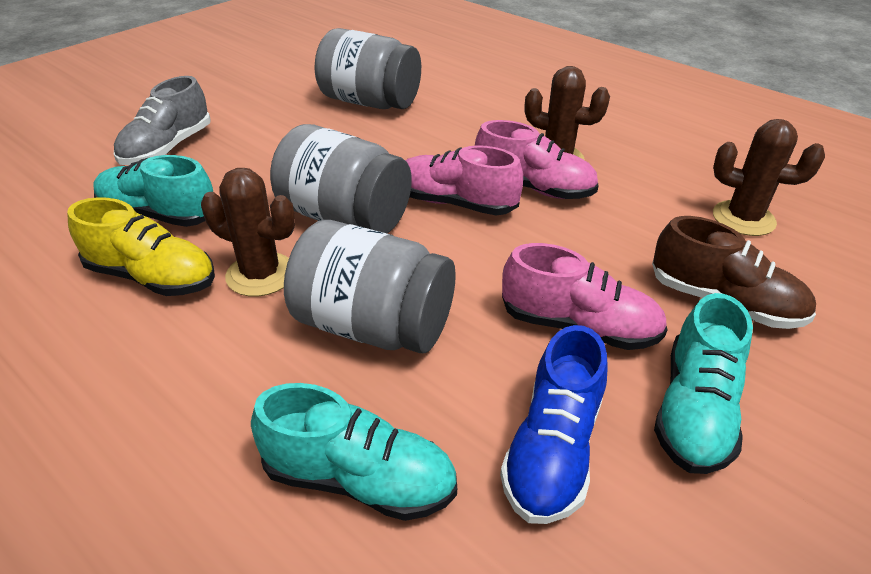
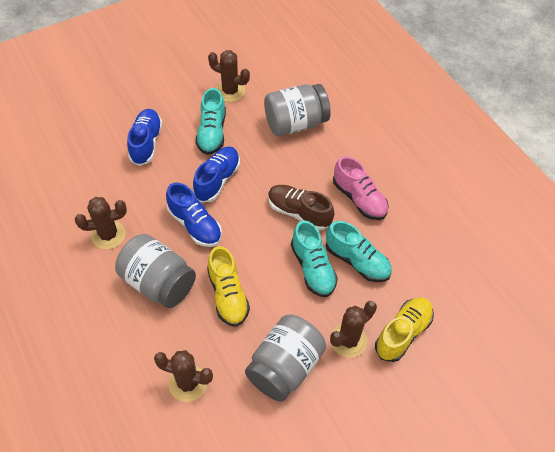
blue shoe: 1 -> 3
brown cactus: 3 -> 4
grey shoe: 1 -> 0
pink shoe: 3 -> 1
yellow shoe: 1 -> 2

